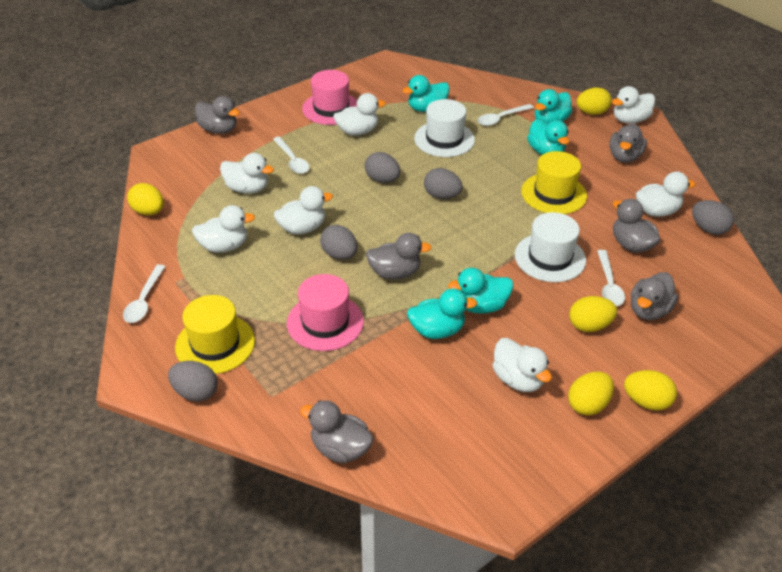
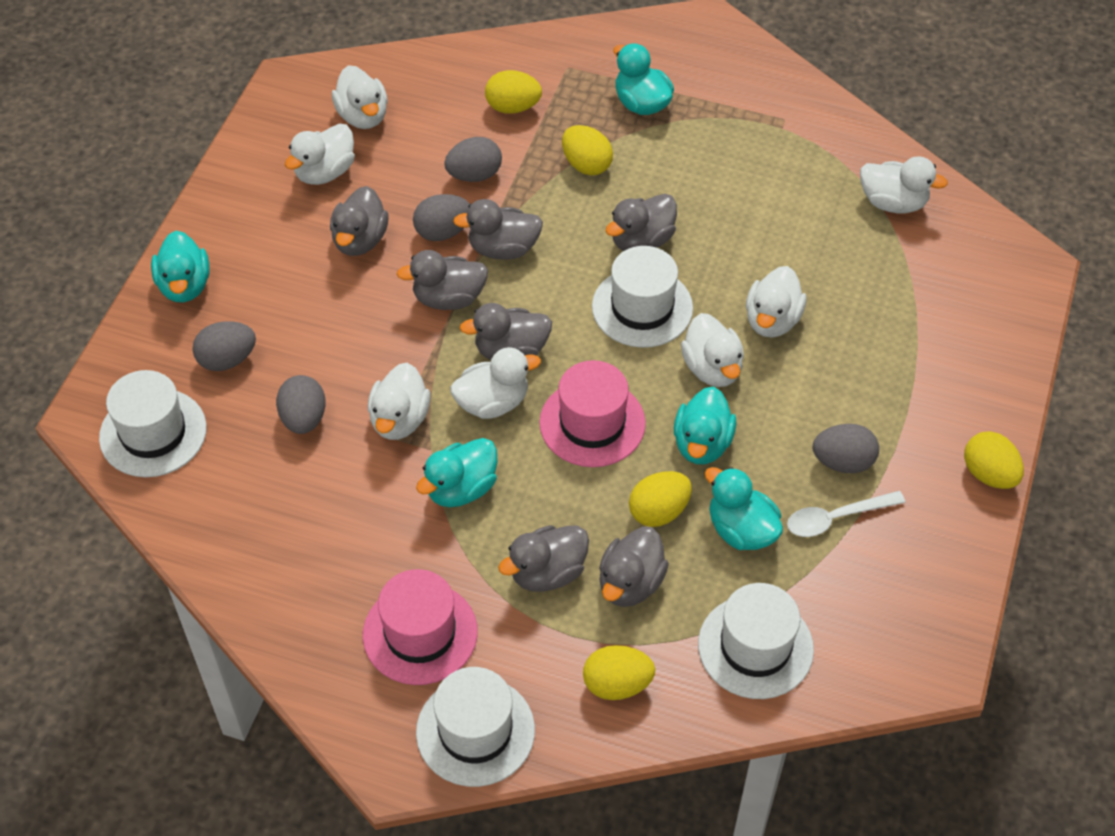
grey duck: 6 -> 7
white hat: 2 -> 4
white spoon: 4 -> 1
yellow hat: 2 -> 0

